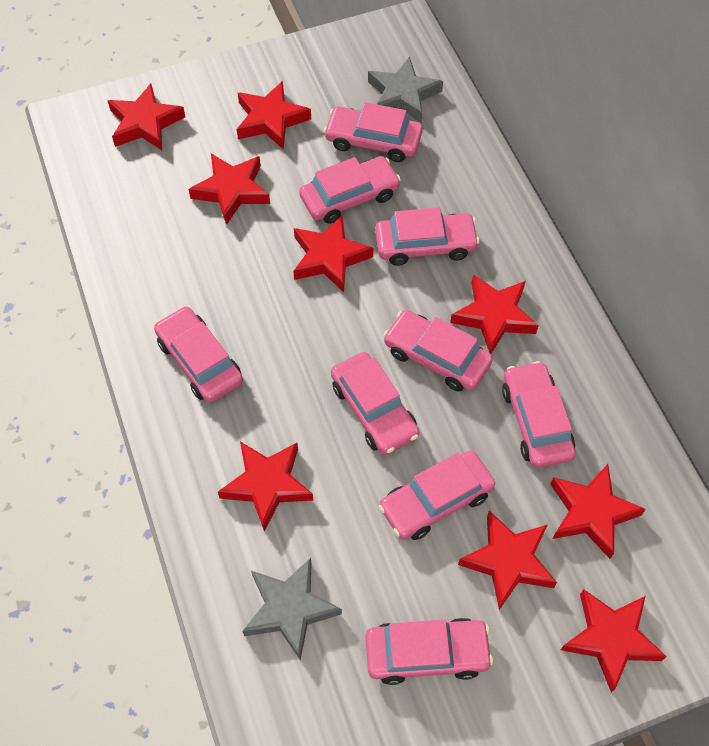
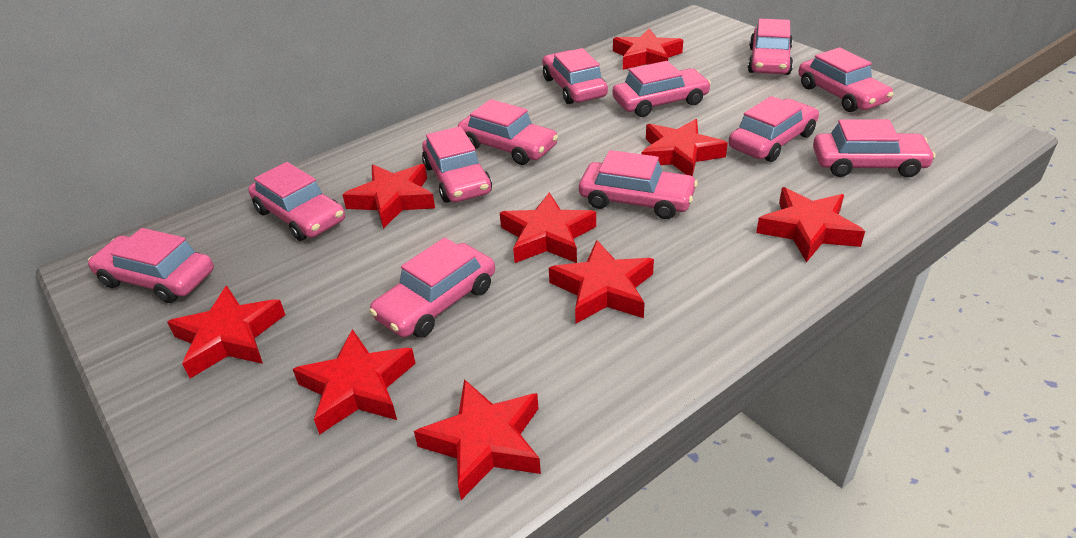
grey star: 2 -> 0
pink car: 9 -> 12

